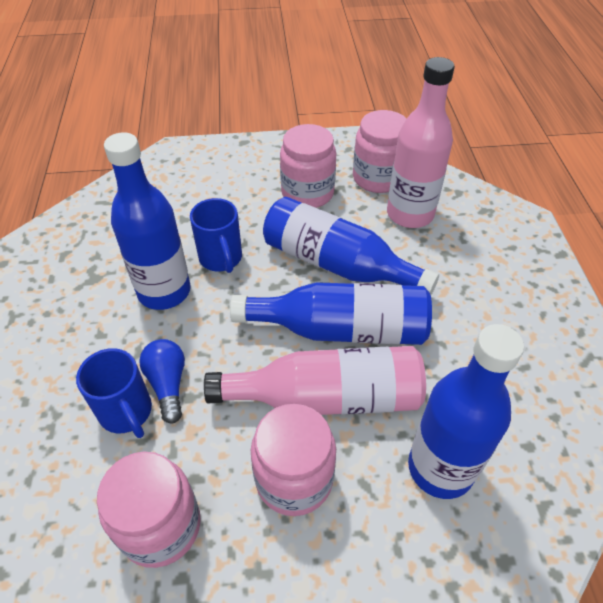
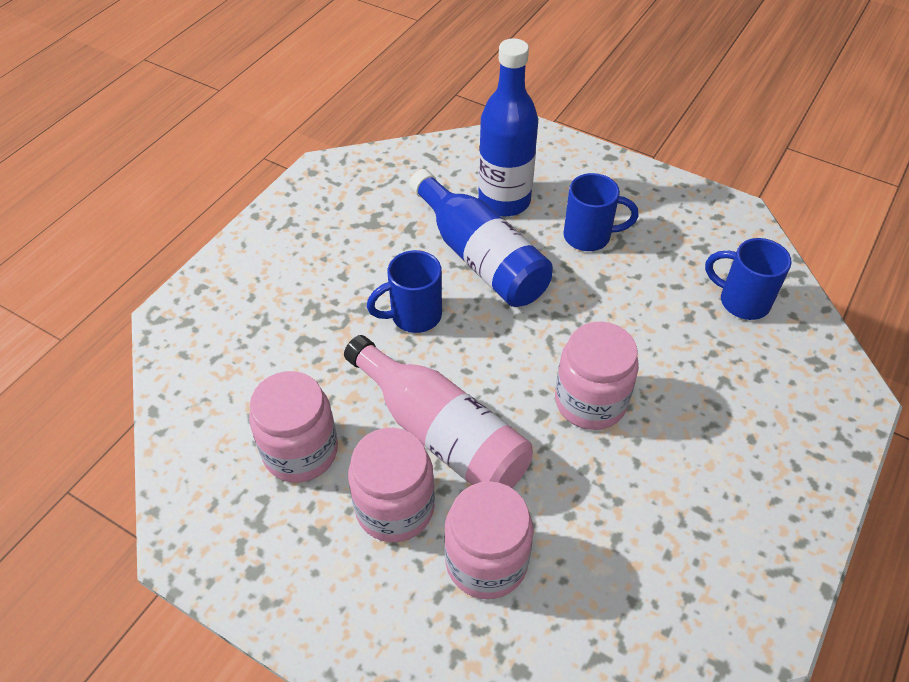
blue bottle: 4 -> 2
blue light bulb: 1 -> 0
blue mug: 2 -> 3
pink bottle: 2 -> 1

